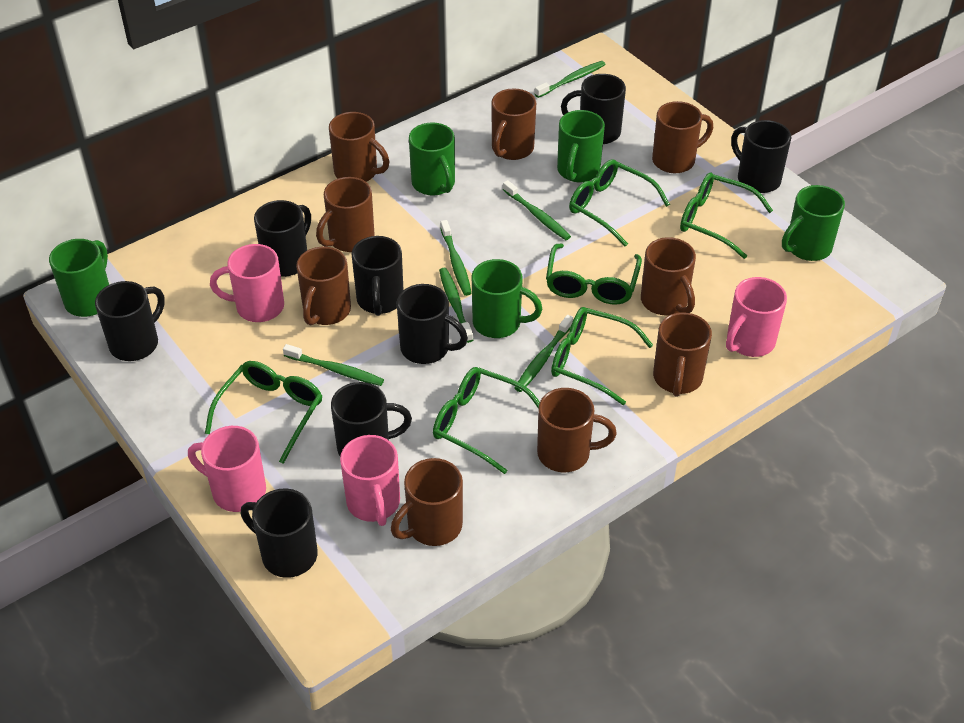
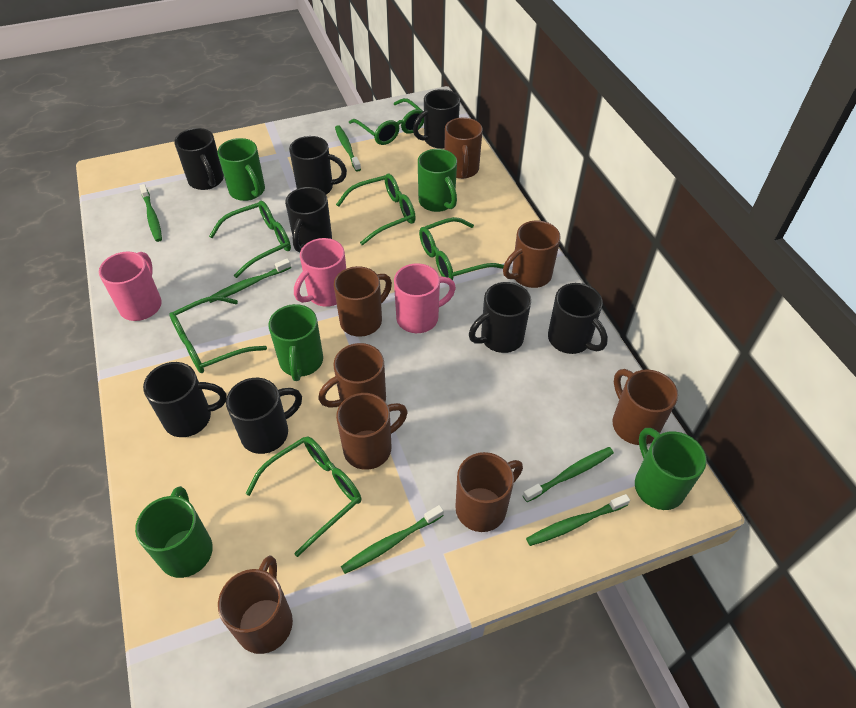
brown mug: 9 -> 8
pink mug: 4 -> 3

